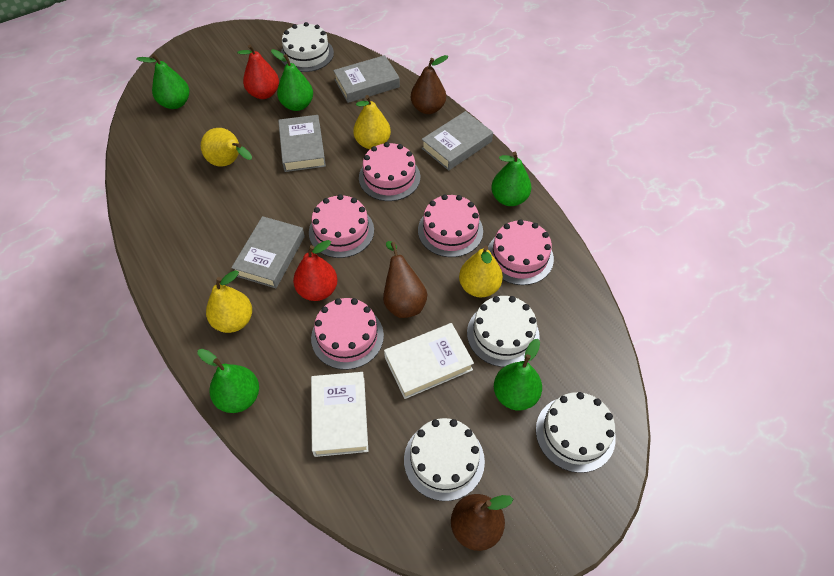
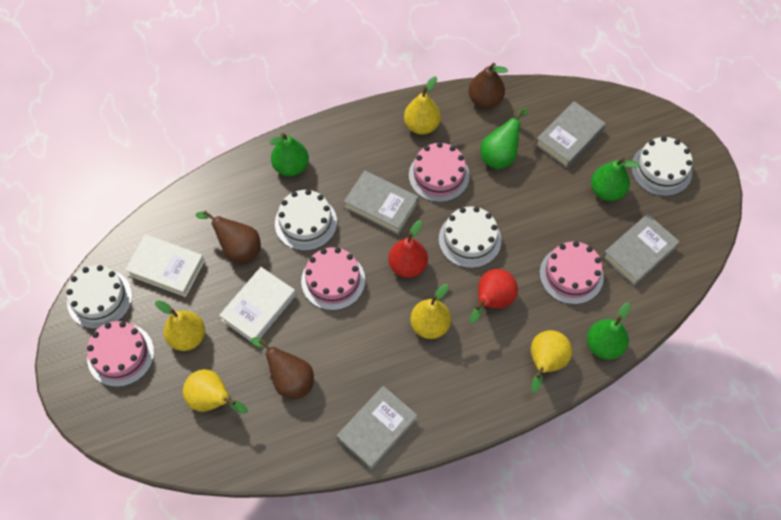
green pear: 5 -> 4
pink cake: 5 -> 4
yellow pear: 4 -> 5

